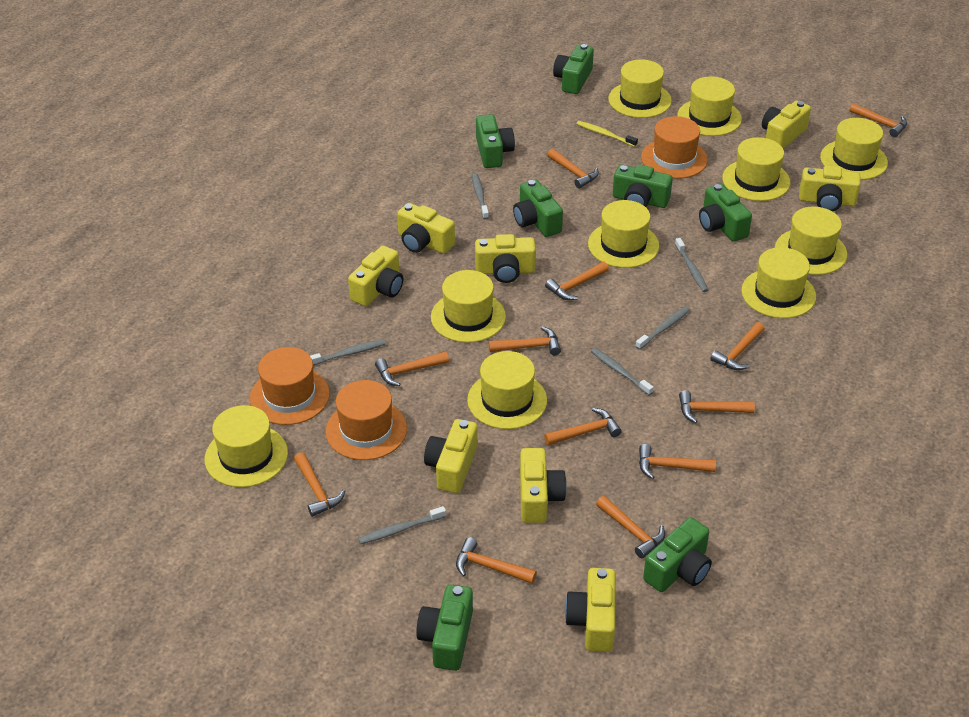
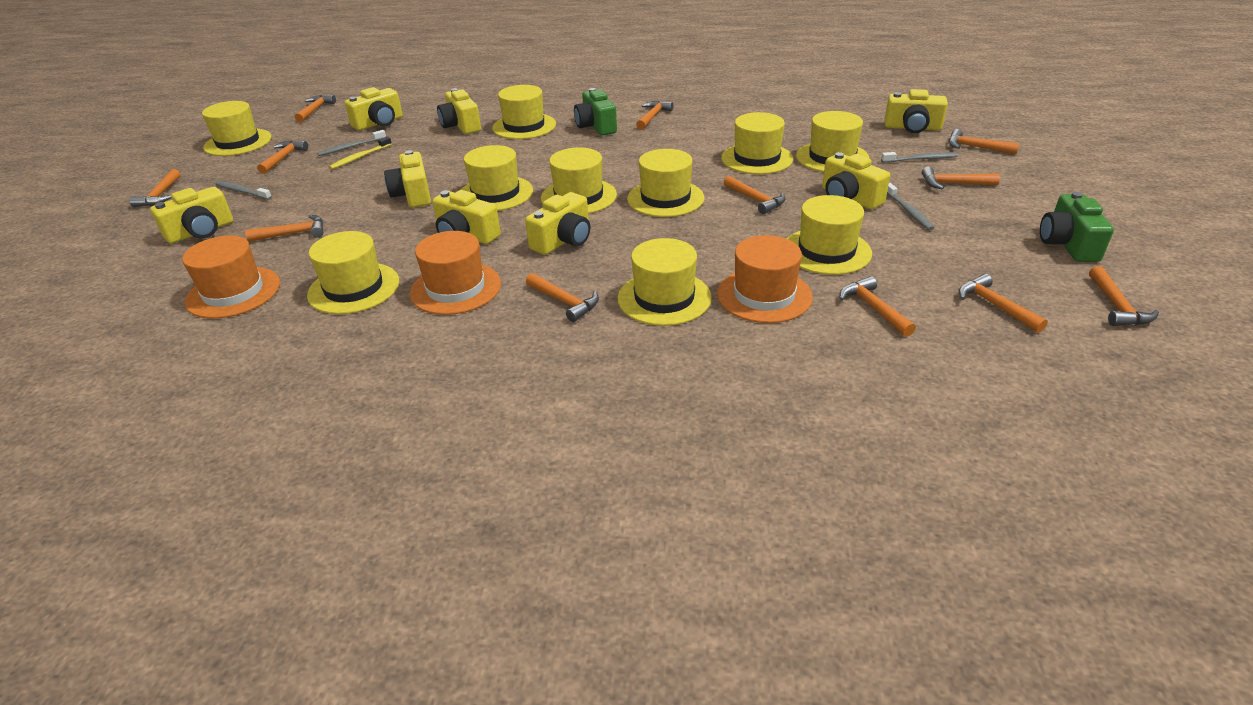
green camera: 7 -> 2
grey toothbrush: 6 -> 4

